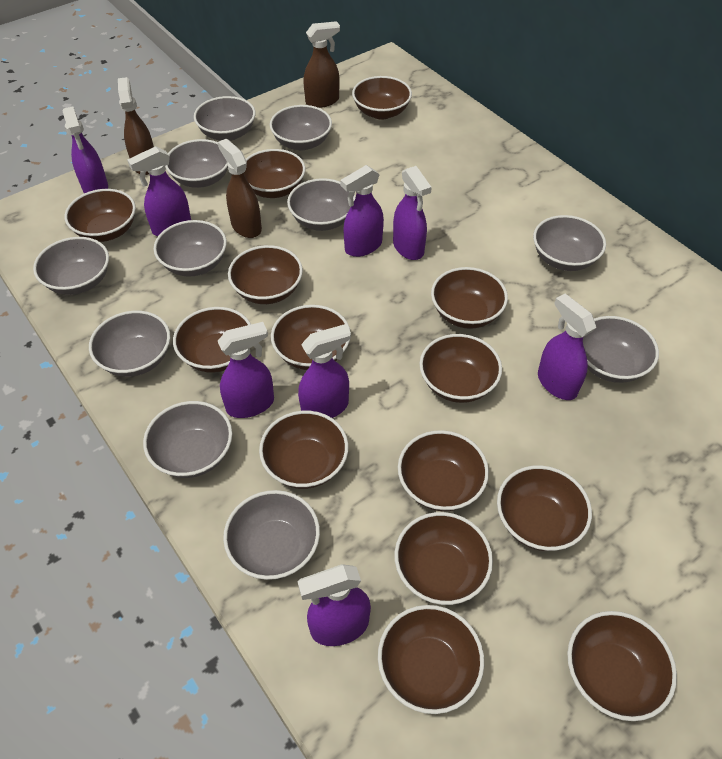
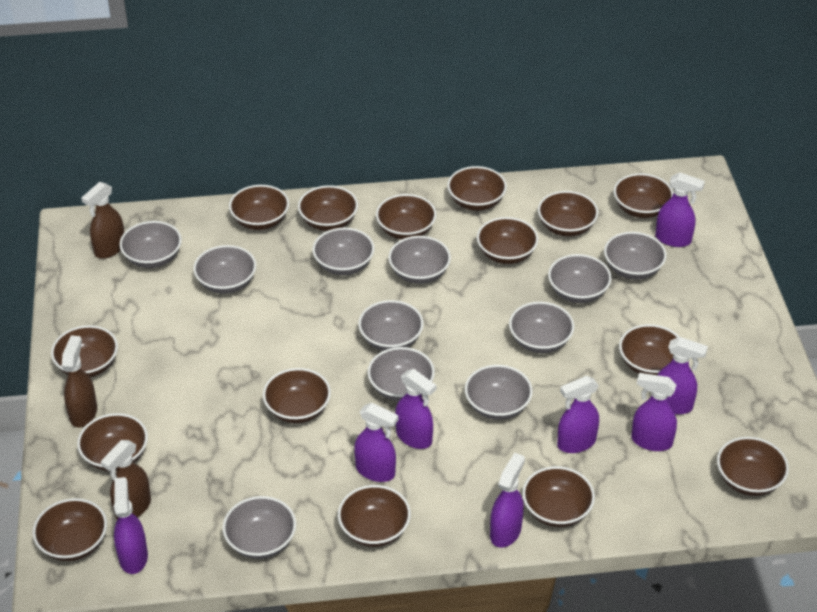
brown bowl: 14 -> 15

